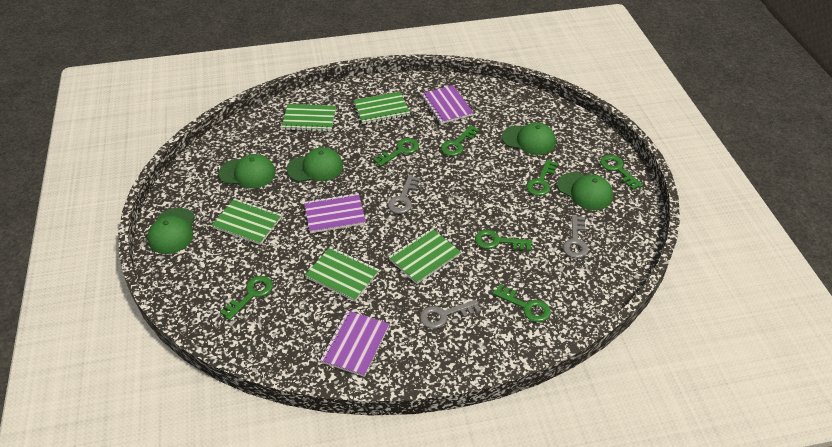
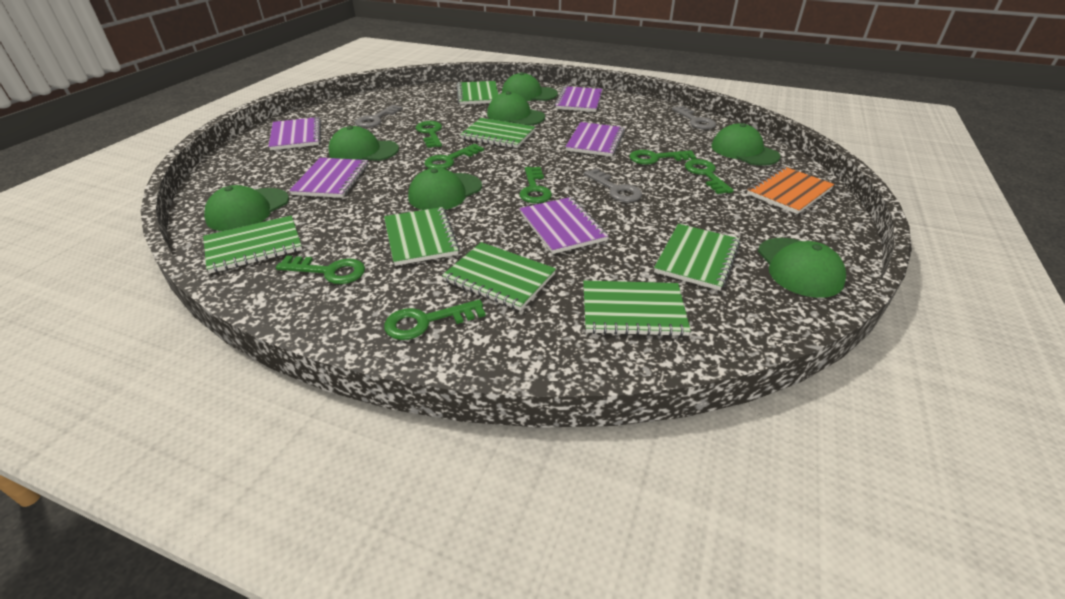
green cap: 5 -> 7
green notebook: 5 -> 7
orange notebook: 0 -> 1
purple notebook: 3 -> 5

